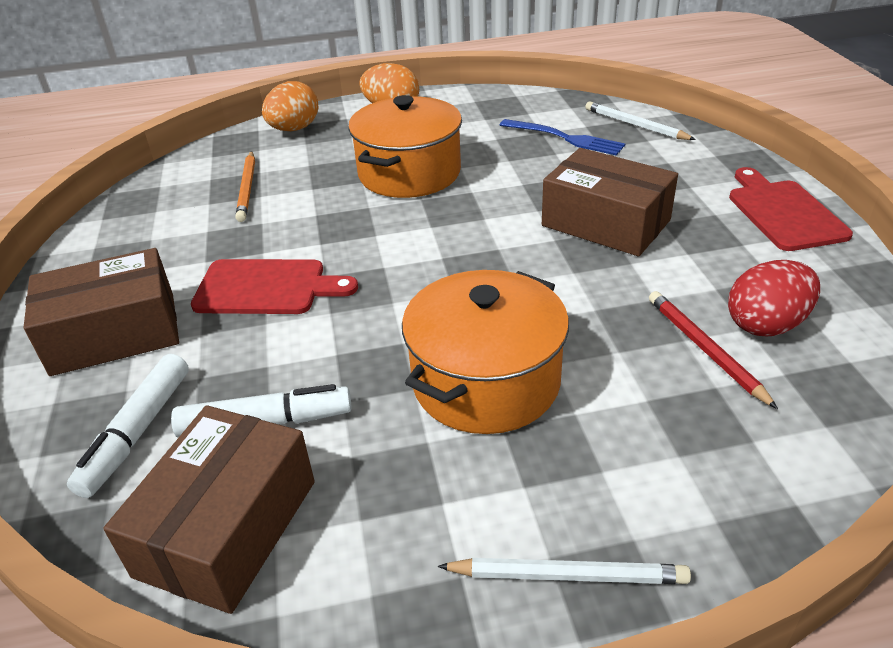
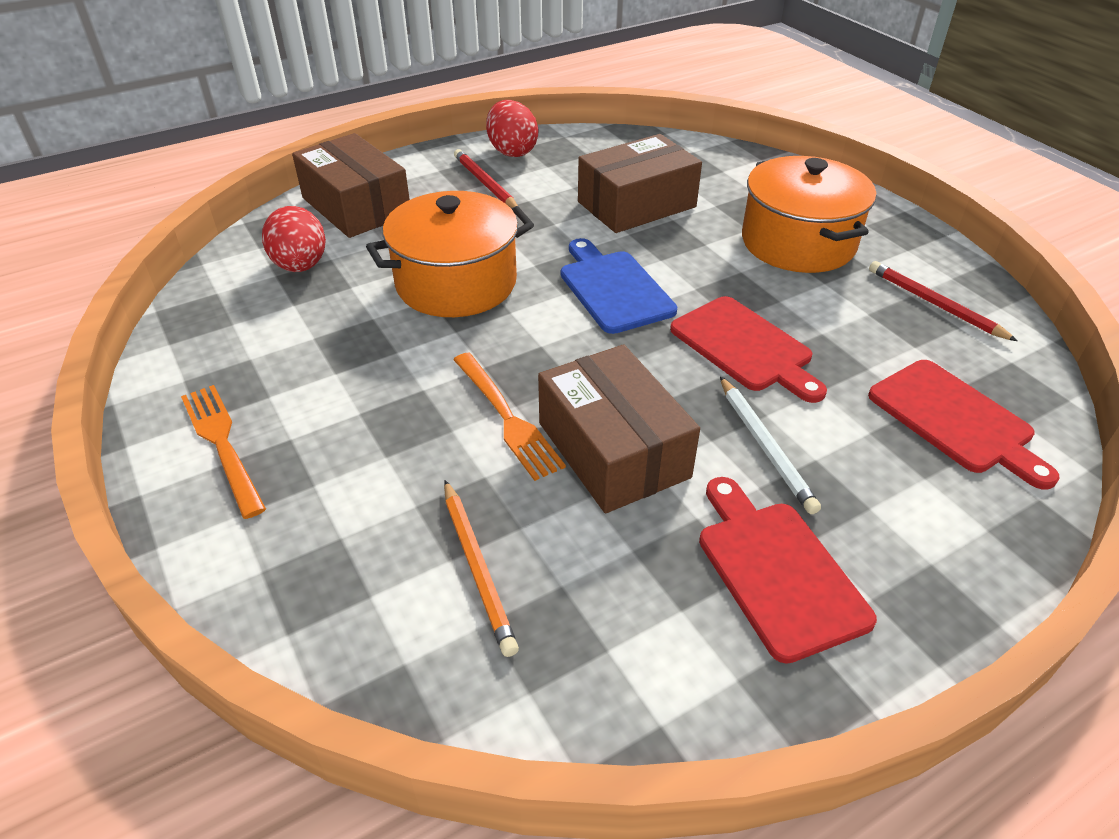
blue cutting board: 0 -> 1
blue fork: 1 -> 0
orange egg: 2 -> 0
orange fork: 0 -> 2
red cutting board: 2 -> 3
red egg: 1 -> 2
red pencil: 1 -> 2
white marker: 2 -> 0
white pencil: 2 -> 1

